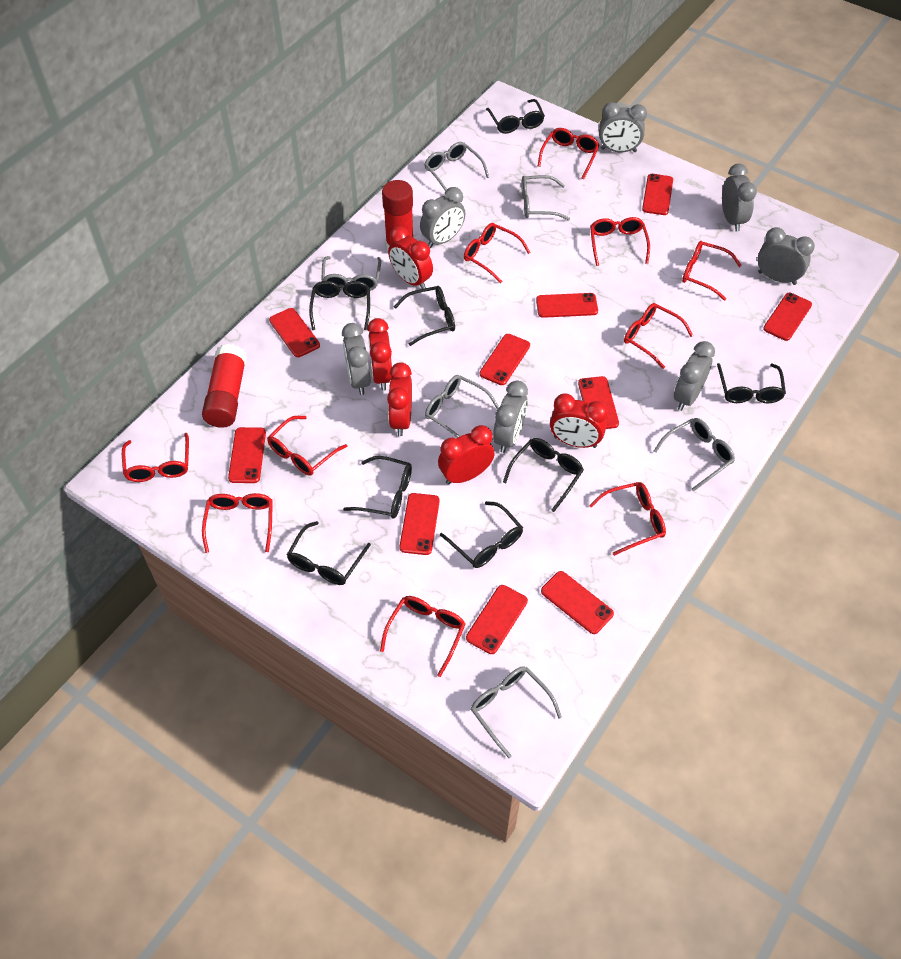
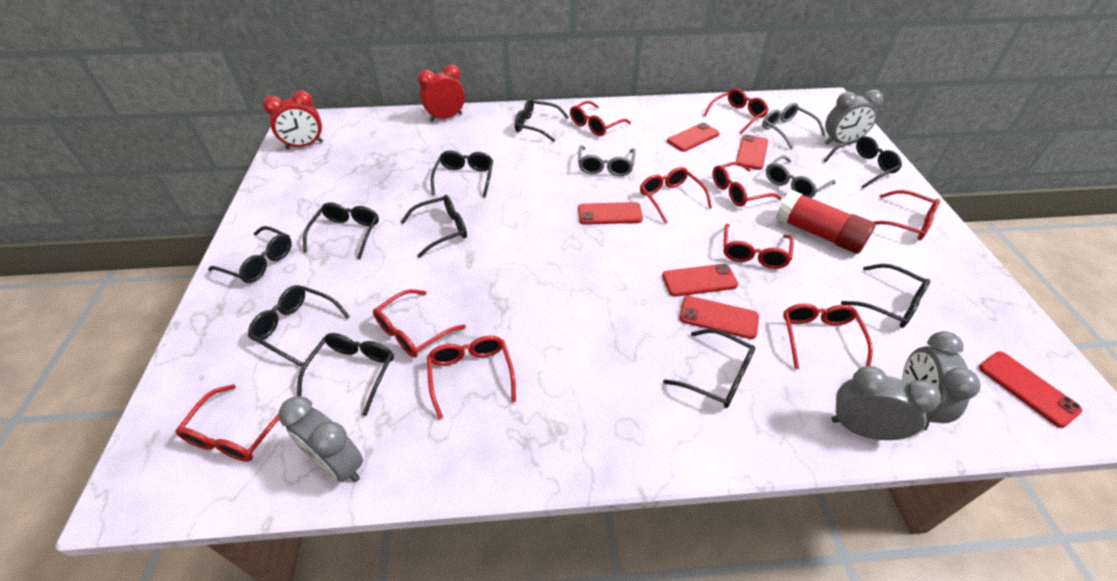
black glasses: 8 -> 10
grey clock: 7 -> 4
grey glasses: 6 -> 3
red clock: 5 -> 2
red glue stick: 2 -> 1
red phone: 10 -> 6

